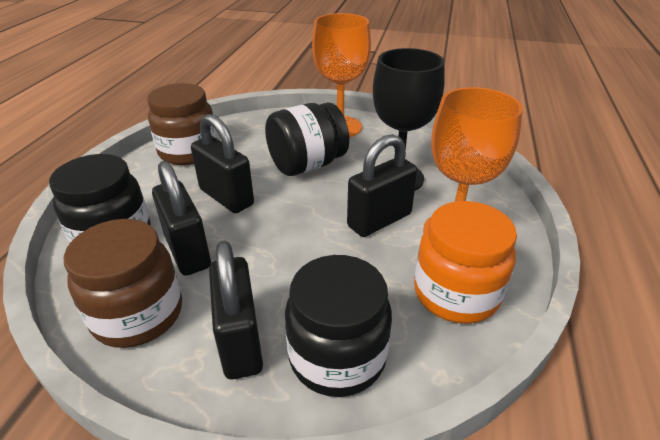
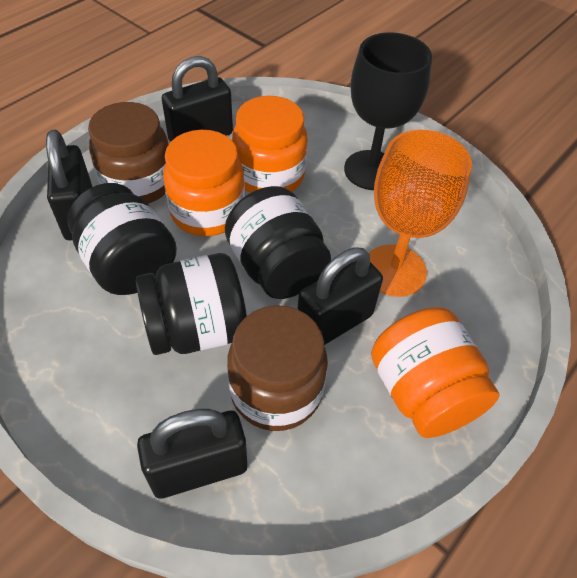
orange goblet: 2 -> 1
orange jar: 1 -> 3

